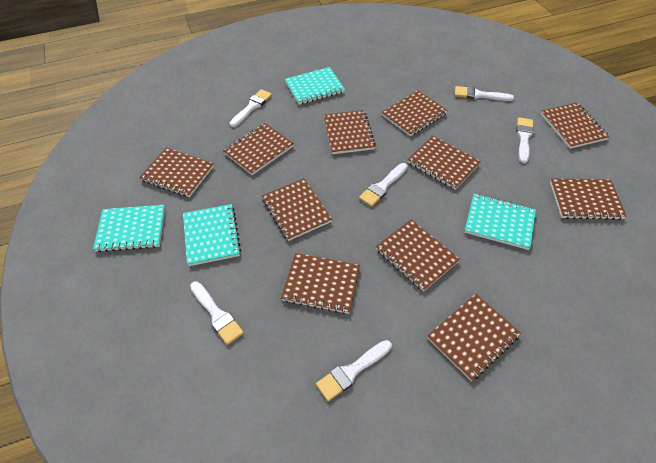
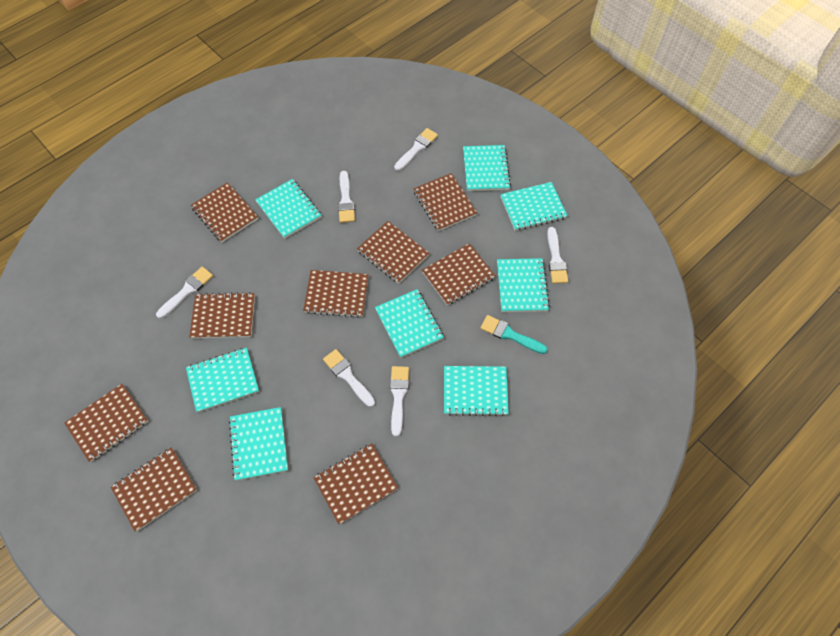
brown notebook: 11 -> 9
turquoise brush: 0 -> 1
turquoise notebook: 4 -> 8

